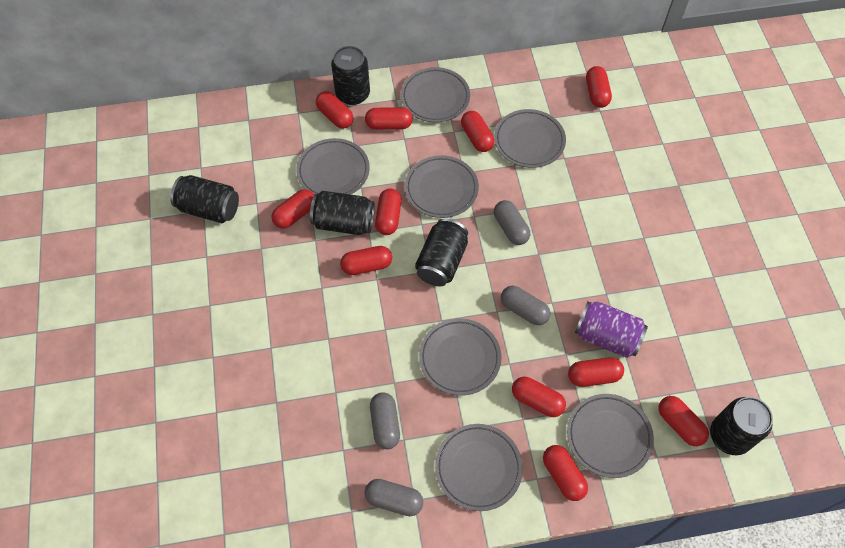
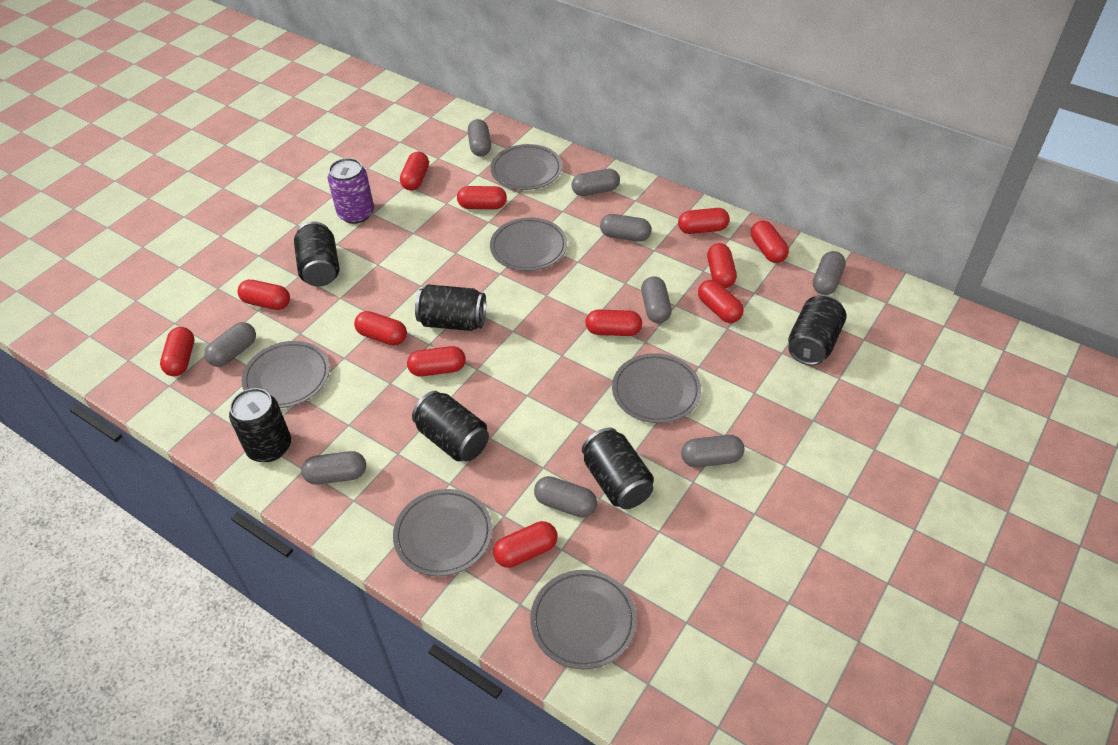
black can: 5 -> 6
grey capsule: 4 -> 9
grey plate: 7 -> 6
red capsule: 11 -> 12

